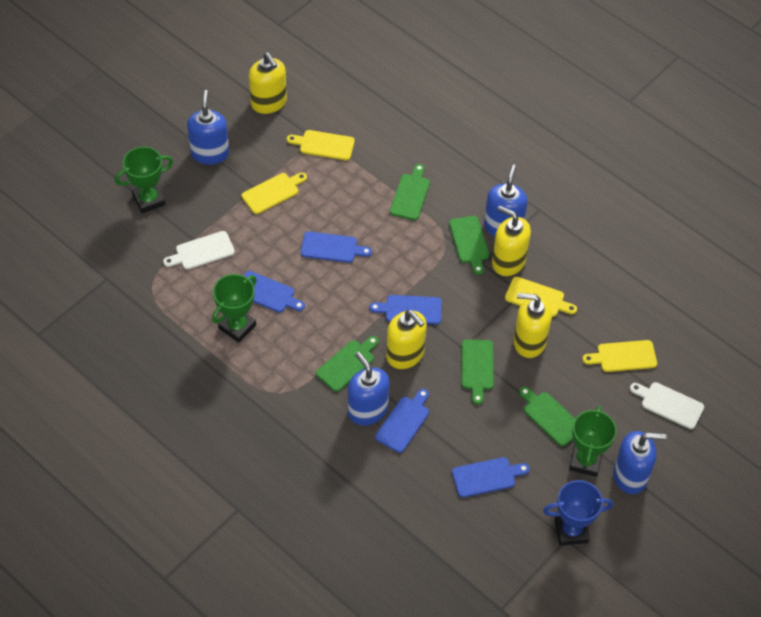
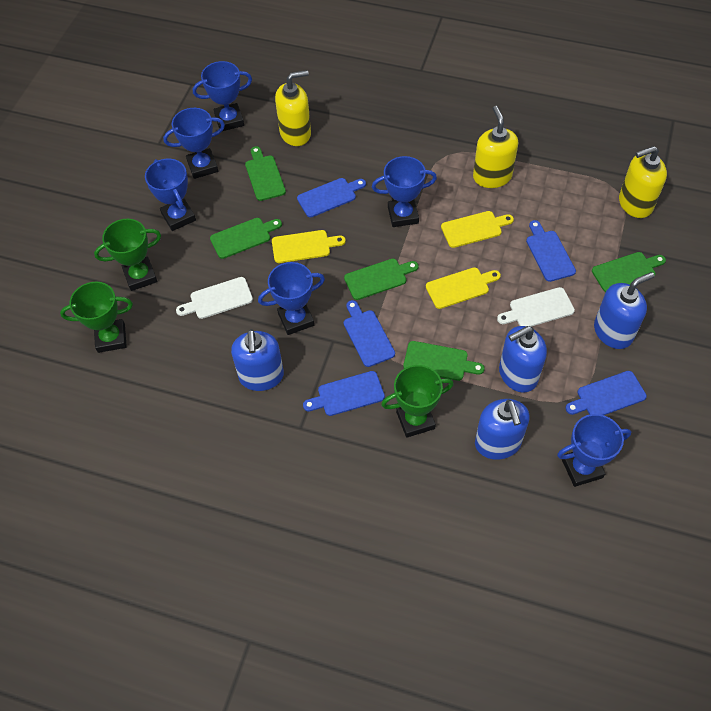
blue trophy: 1 -> 6
yellow cutting board: 4 -> 3
yellow soap dispenser: 4 -> 3

